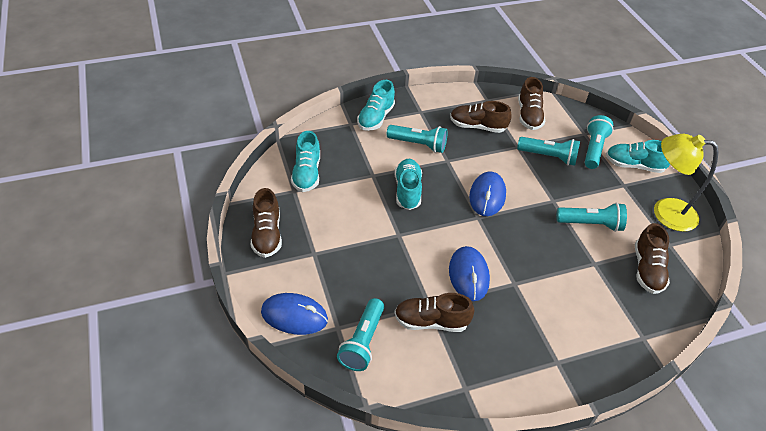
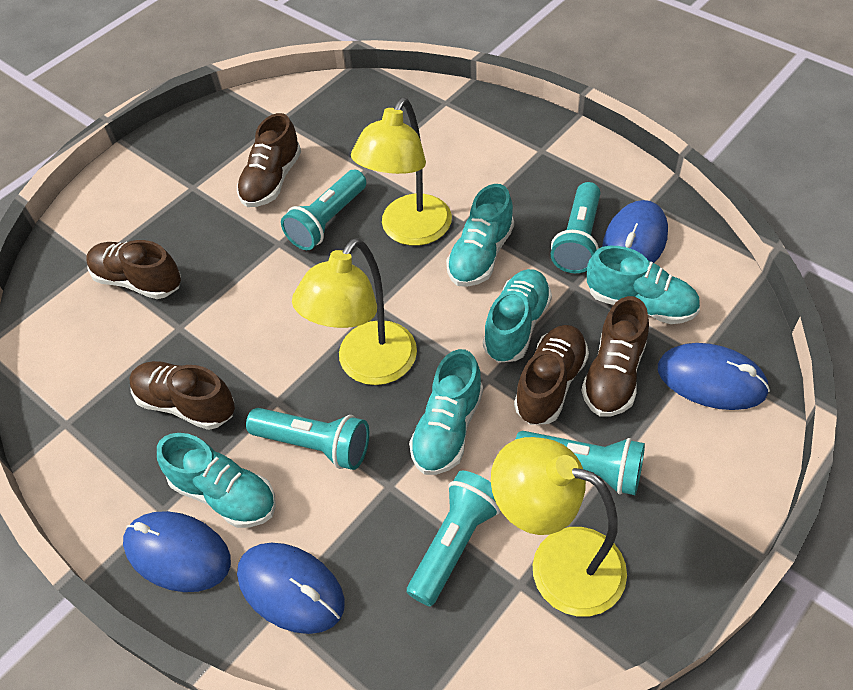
blue mouse: 3 -> 4
turquoise shoe: 4 -> 5
yellow lamp: 1 -> 3

